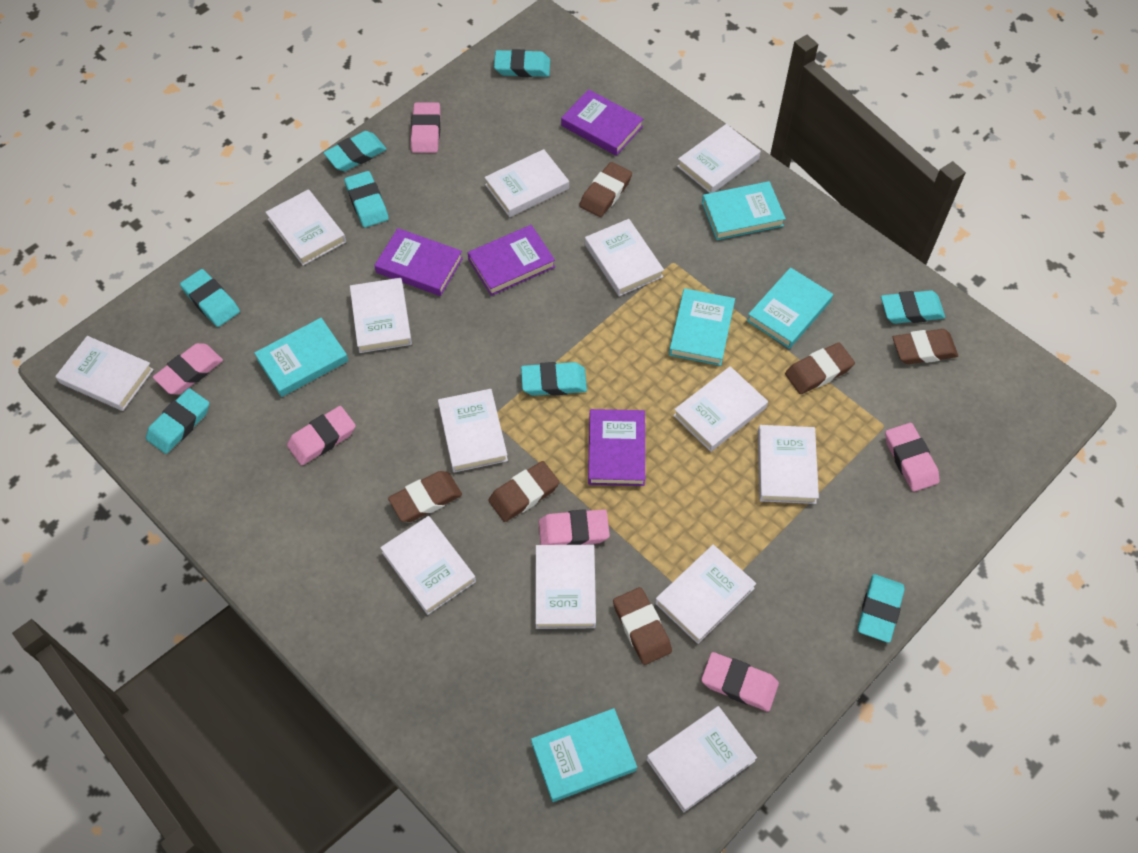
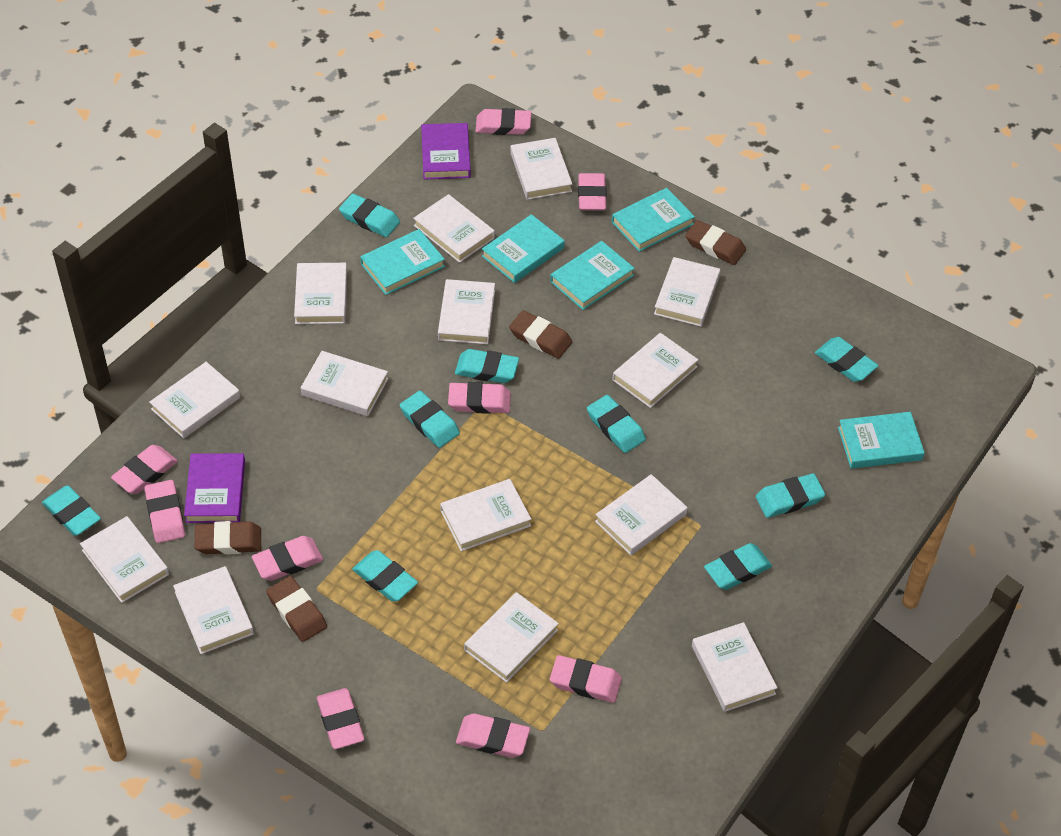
brown eraser: 6 -> 4
pink eraser: 6 -> 9
purple book: 4 -> 2
turquoise eraser: 8 -> 9
white book: 13 -> 14

